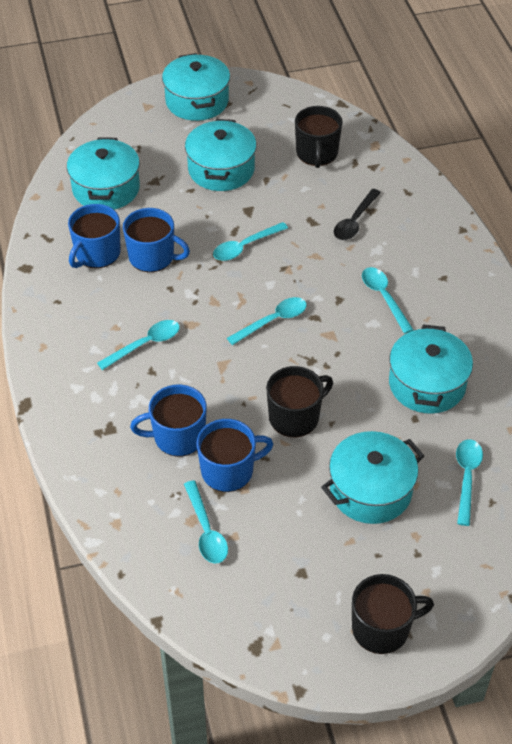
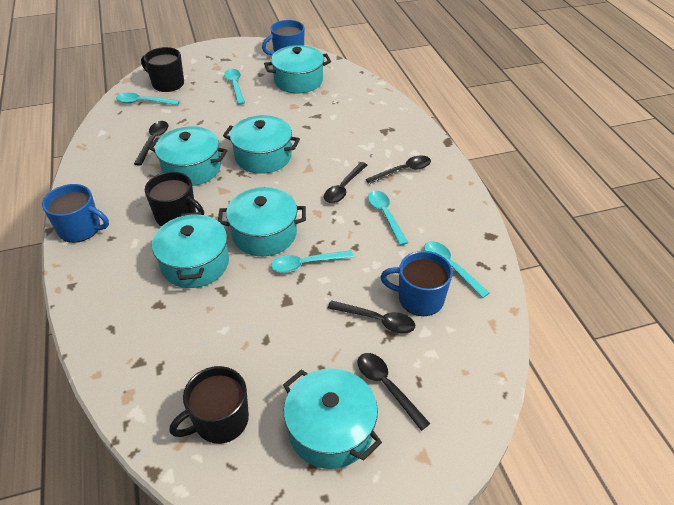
black spoon: 1 -> 5
blue mug: 4 -> 3
turquoise pot: 5 -> 6
turquoise spoon: 6 -> 5

